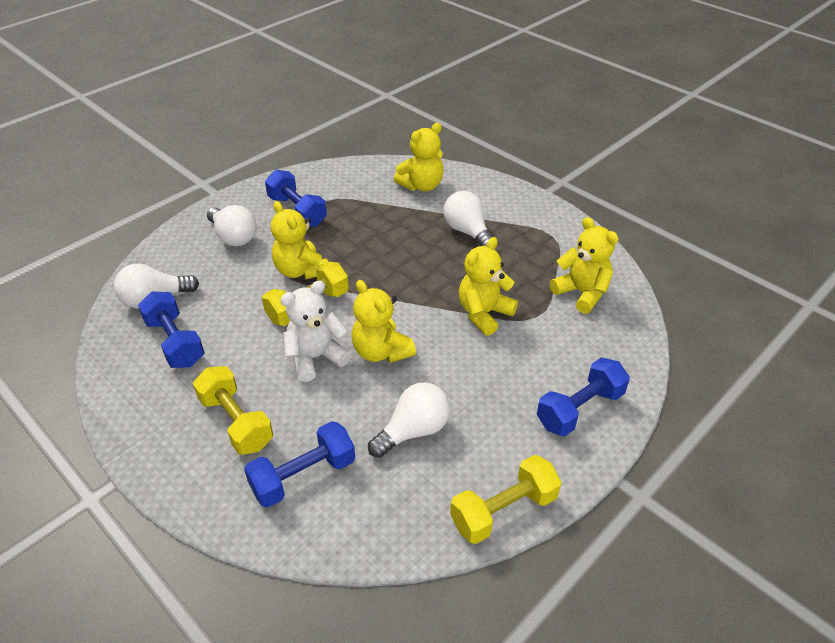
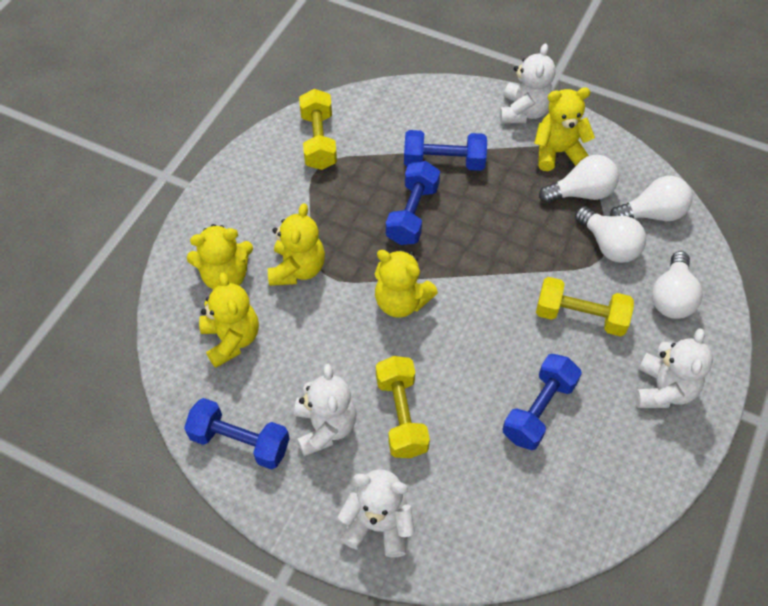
white teddy bear: 1 -> 4

